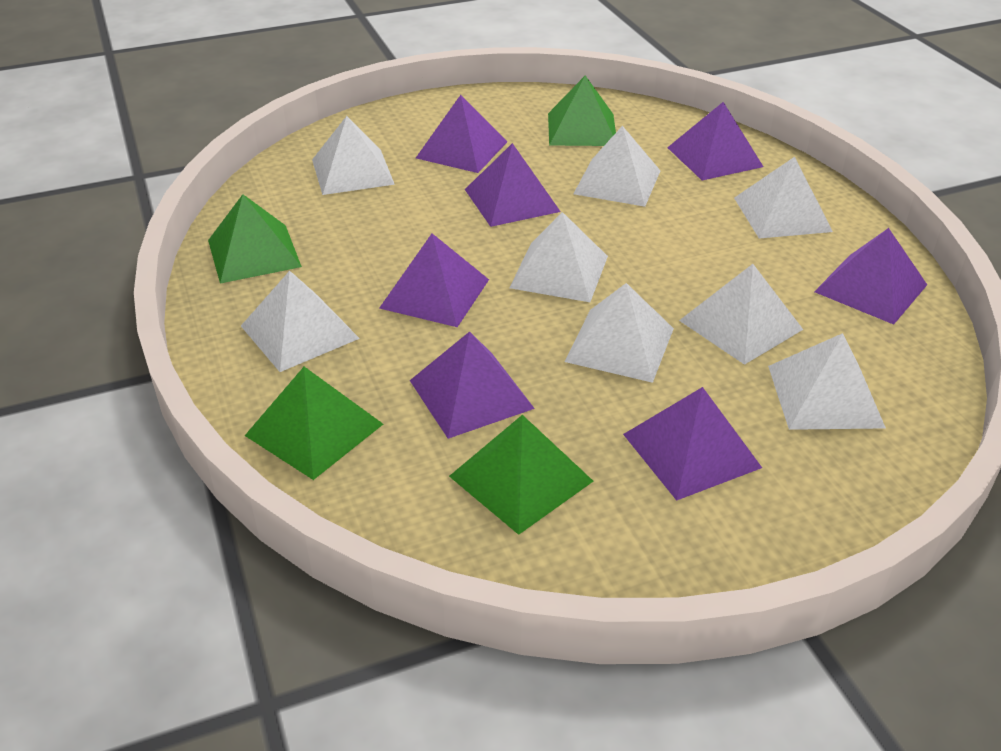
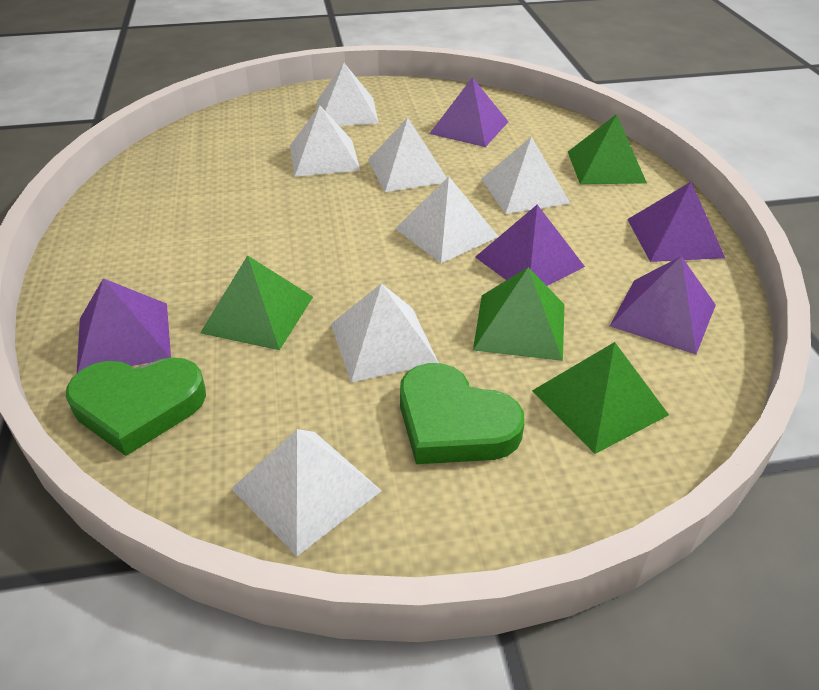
green heart: 0 -> 2
purple pyramid: 7 -> 5
white pyramid: 8 -> 7

